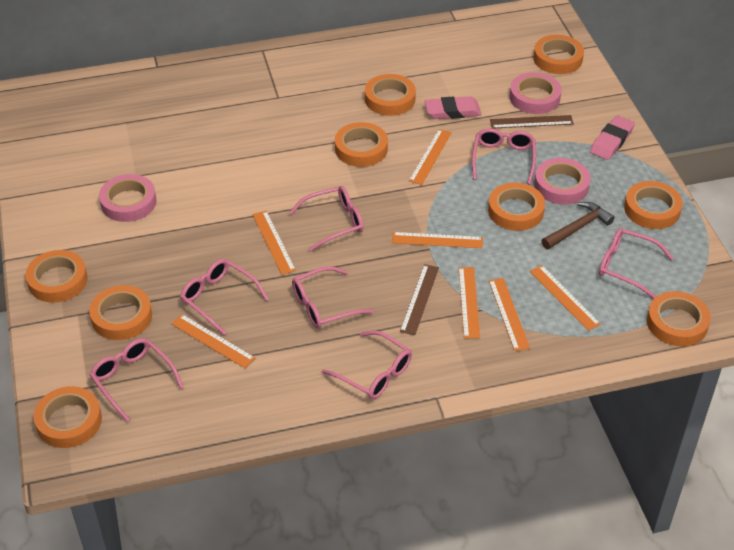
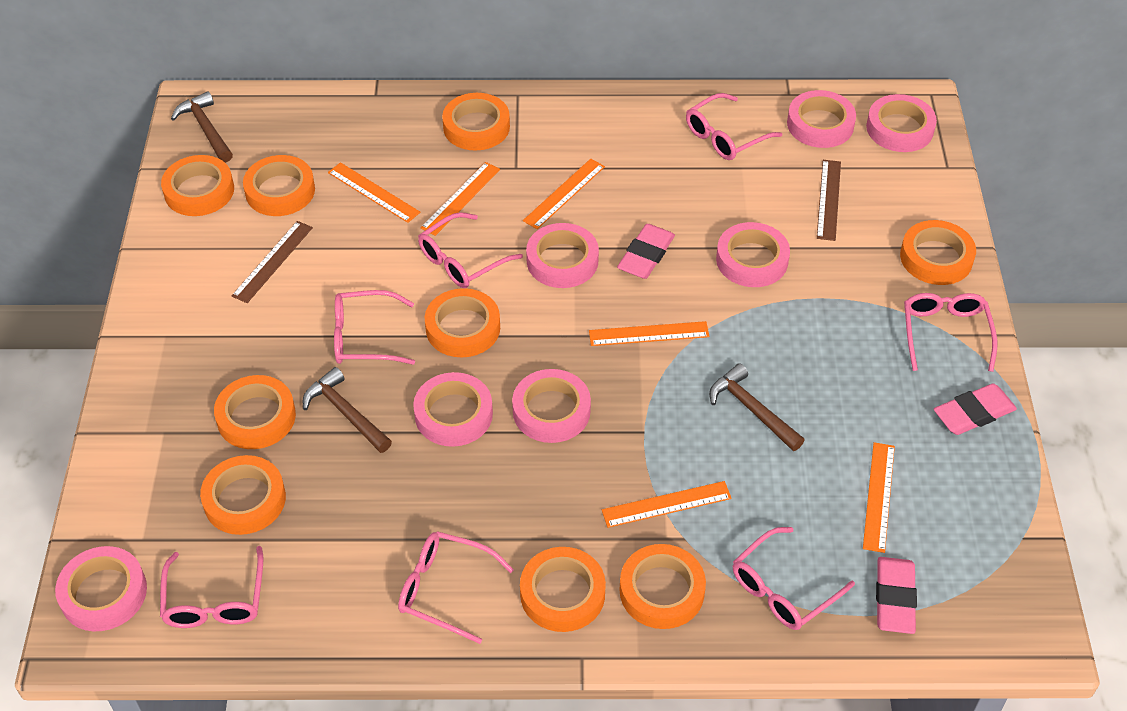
brown hammer: 1 -> 3
orange ruler: 7 -> 6
pink eraser: 2 -> 3
pink tape: 3 -> 7

